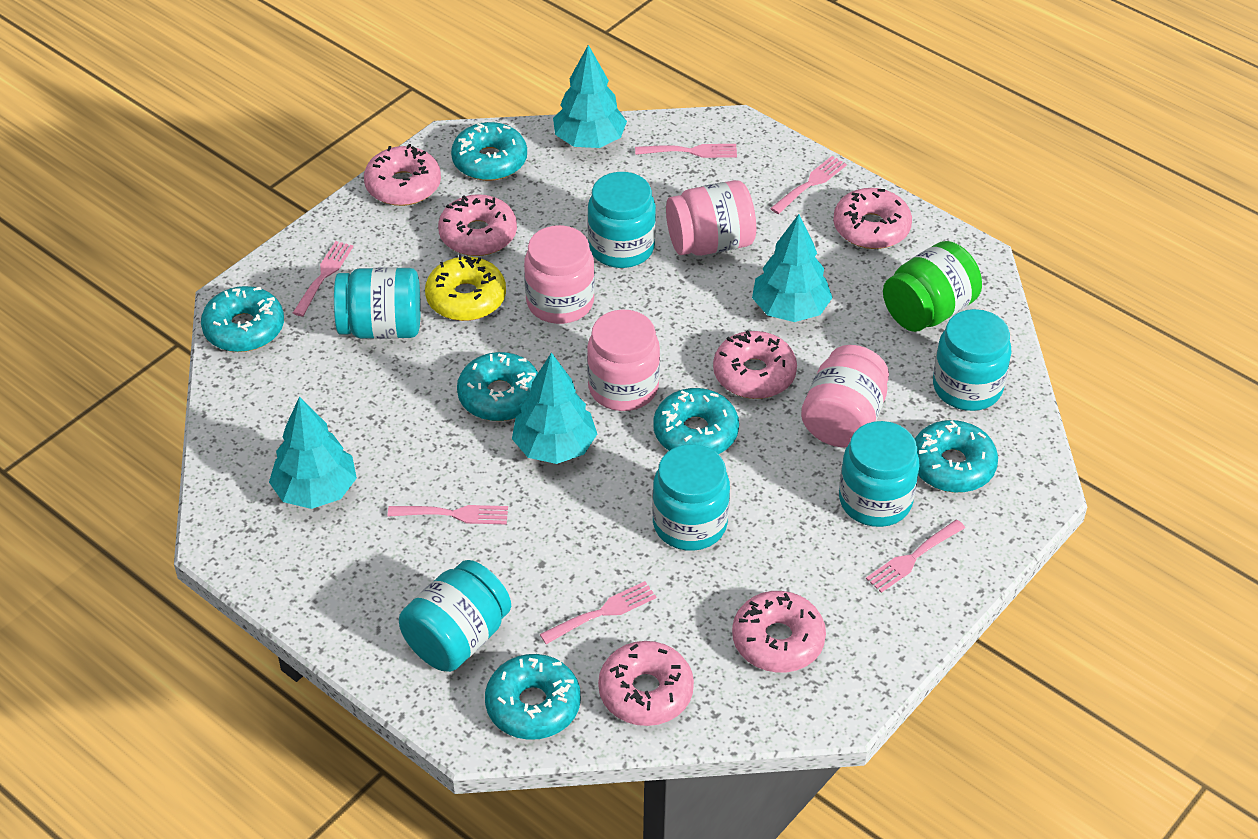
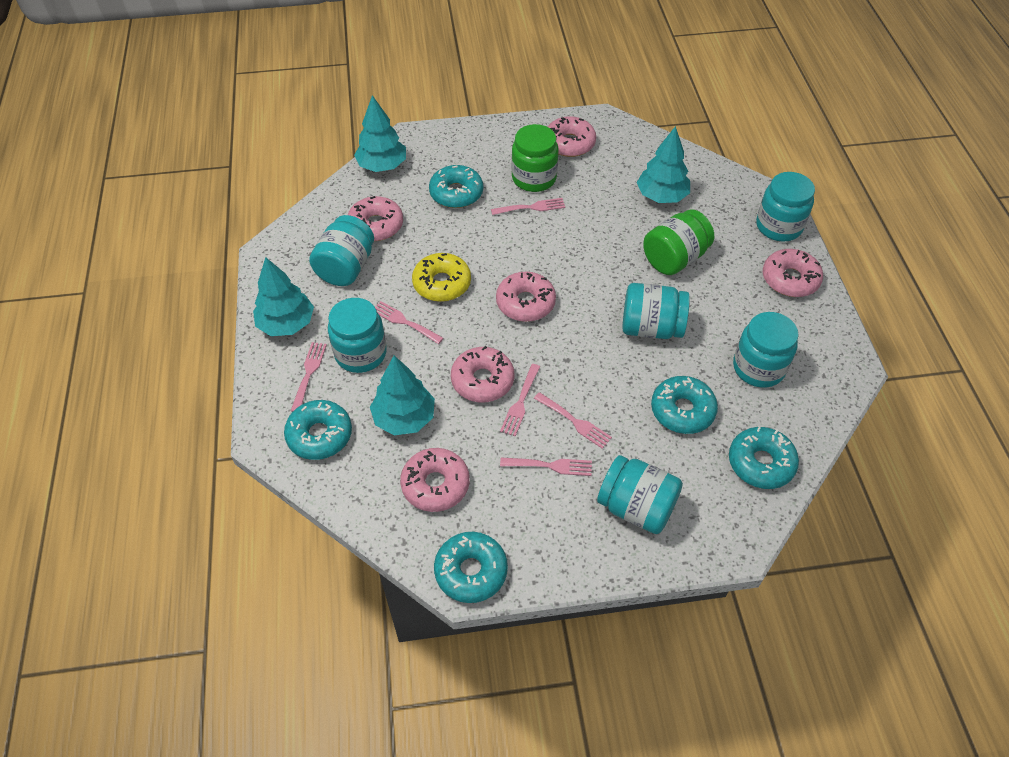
green jar: 1 -> 2
pink jar: 4 -> 0
turquoise donut: 6 -> 5

